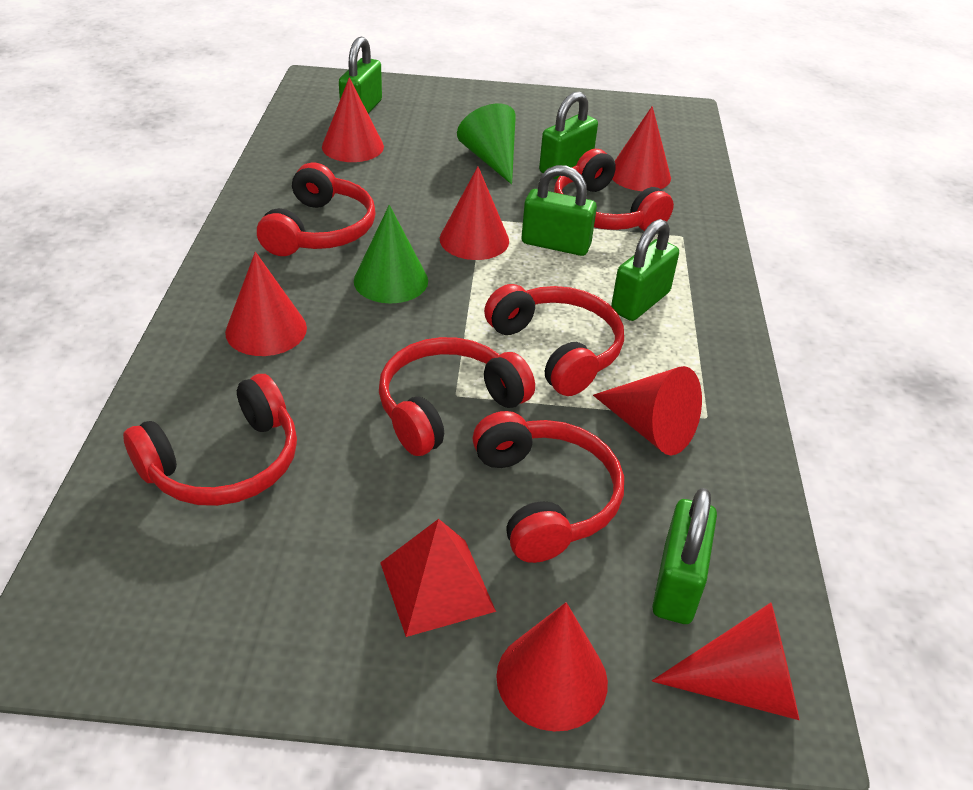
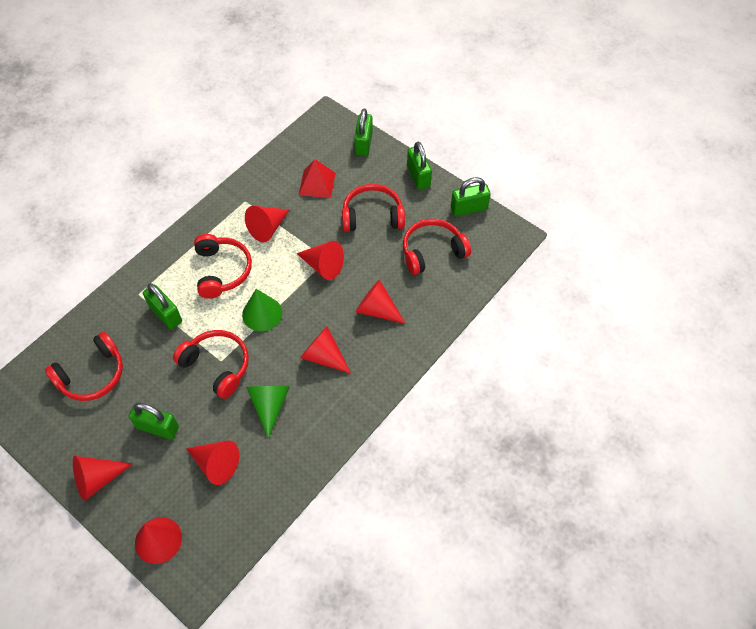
red headphones: 6 -> 5

